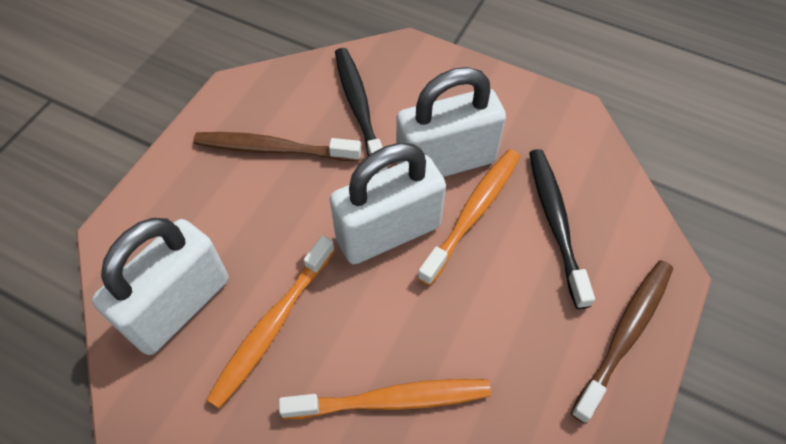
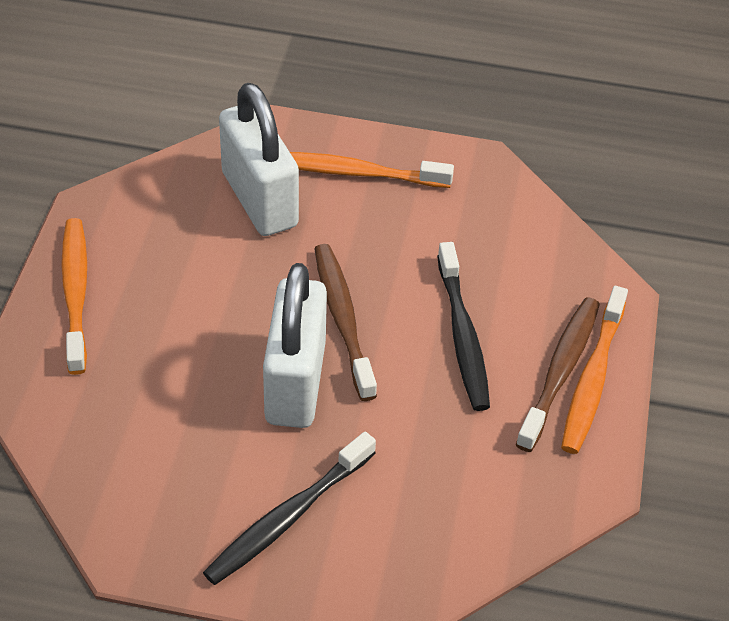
white padlock: 3 -> 2

